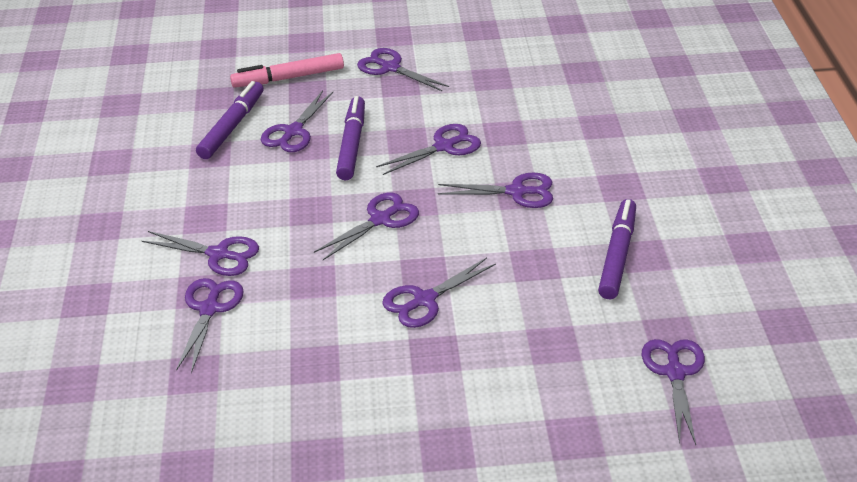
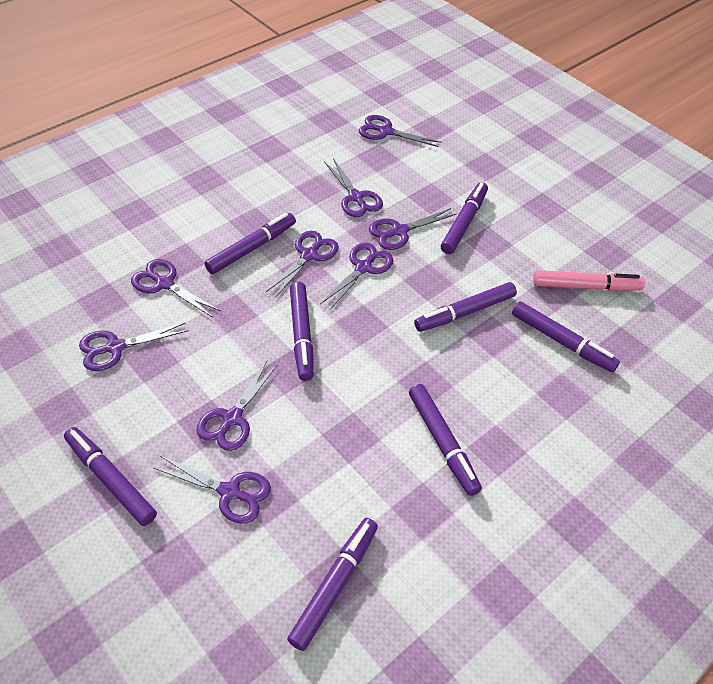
purple marker: 3 -> 8

